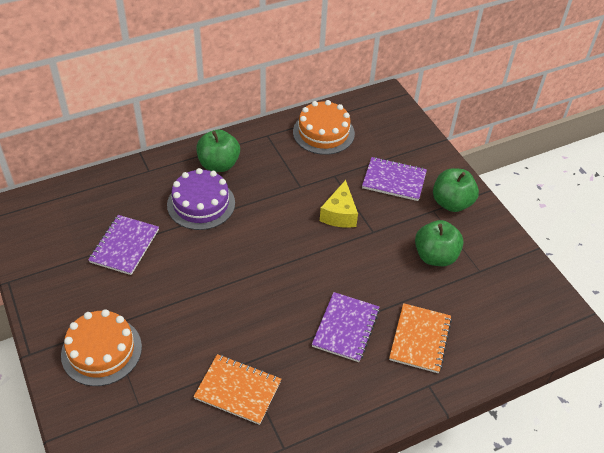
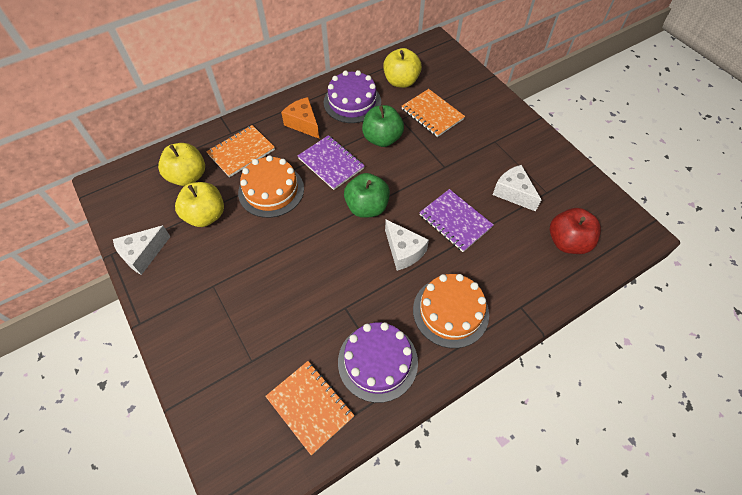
green apple: 3 -> 2
orange cheese: 0 -> 1
orange notebook: 2 -> 3
purple cake: 1 -> 2
purple notebook: 3 -> 2
red apple: 0 -> 1
white cheese: 0 -> 3
yellow apple: 0 -> 3
yellow cheese: 1 -> 0

